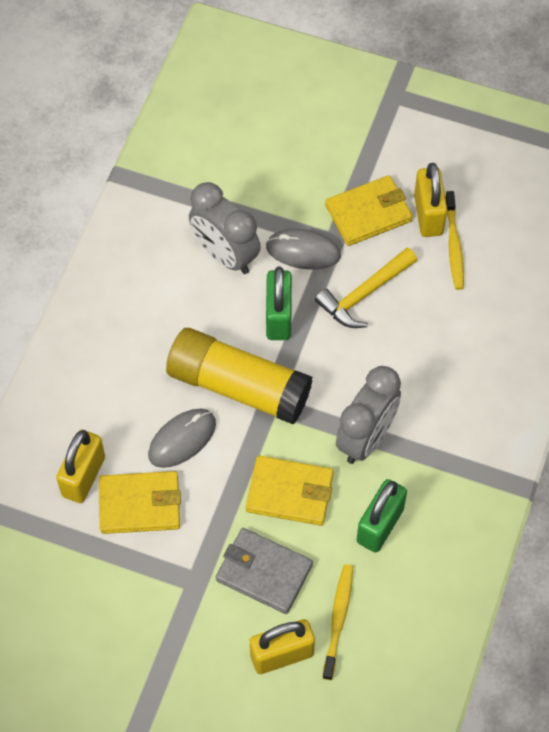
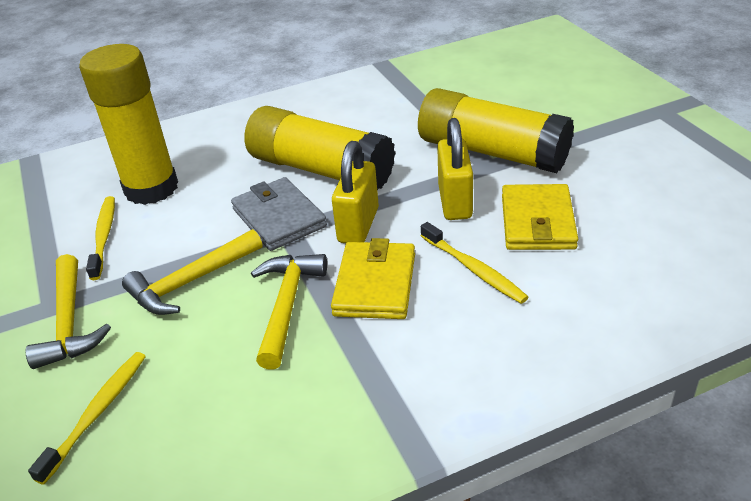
green padlock: 2 -> 0
grey clock: 2 -> 0
grey mouse: 2 -> 0
yellow glue stick: 1 -> 3
yellow hammer: 1 -> 3
yellow padlock: 3 -> 2
yellow toothbrush: 2 -> 3
yellow wallet: 3 -> 2

